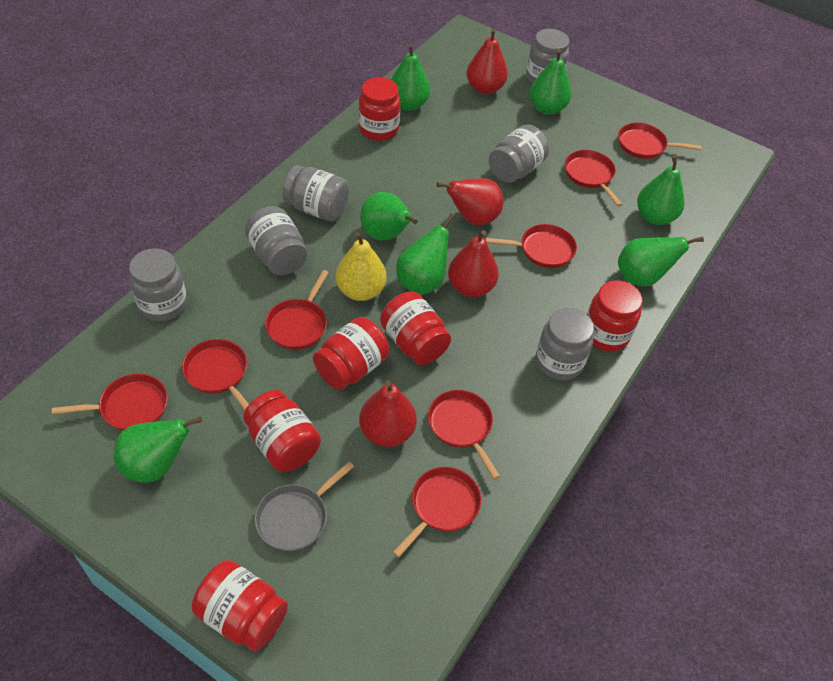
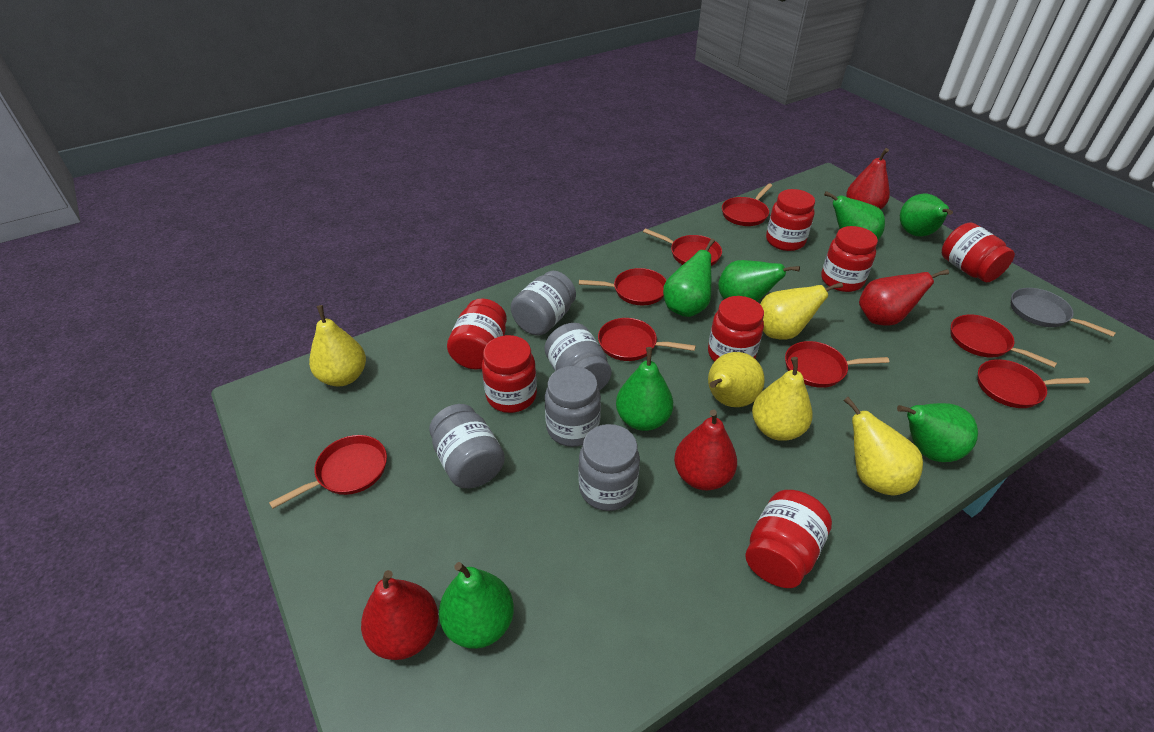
grey jar: 6 -> 5
red jar: 6 -> 7
yellow pear: 1 -> 5

